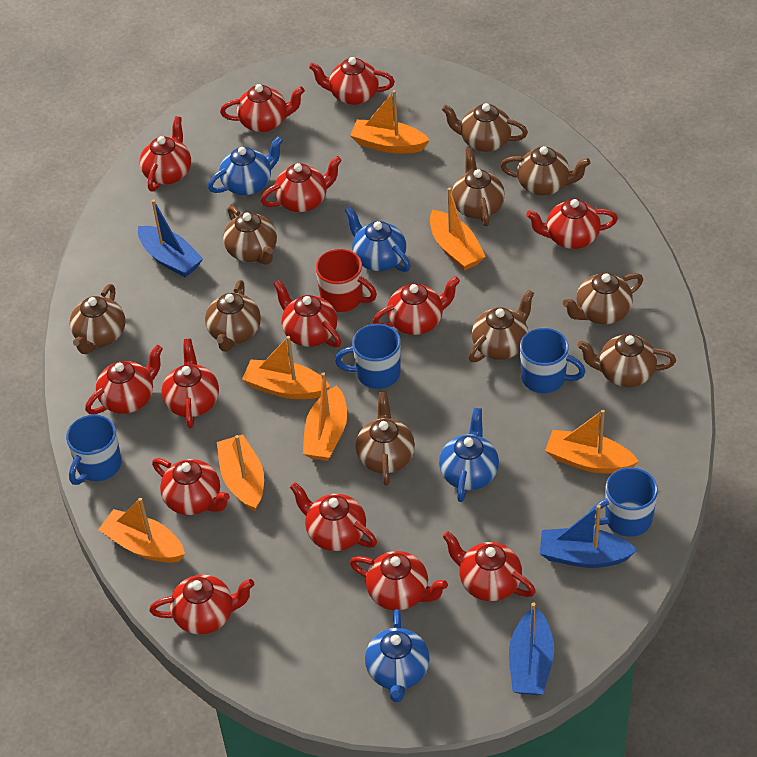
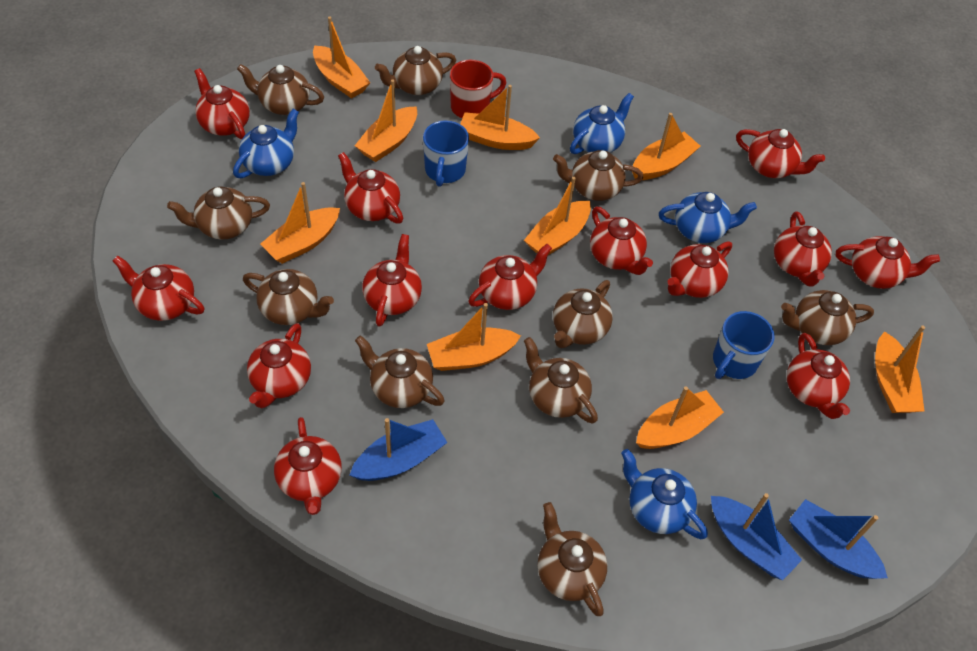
blue mug: 4 -> 2
orange boat: 7 -> 9
red teapot: 14 -> 13

